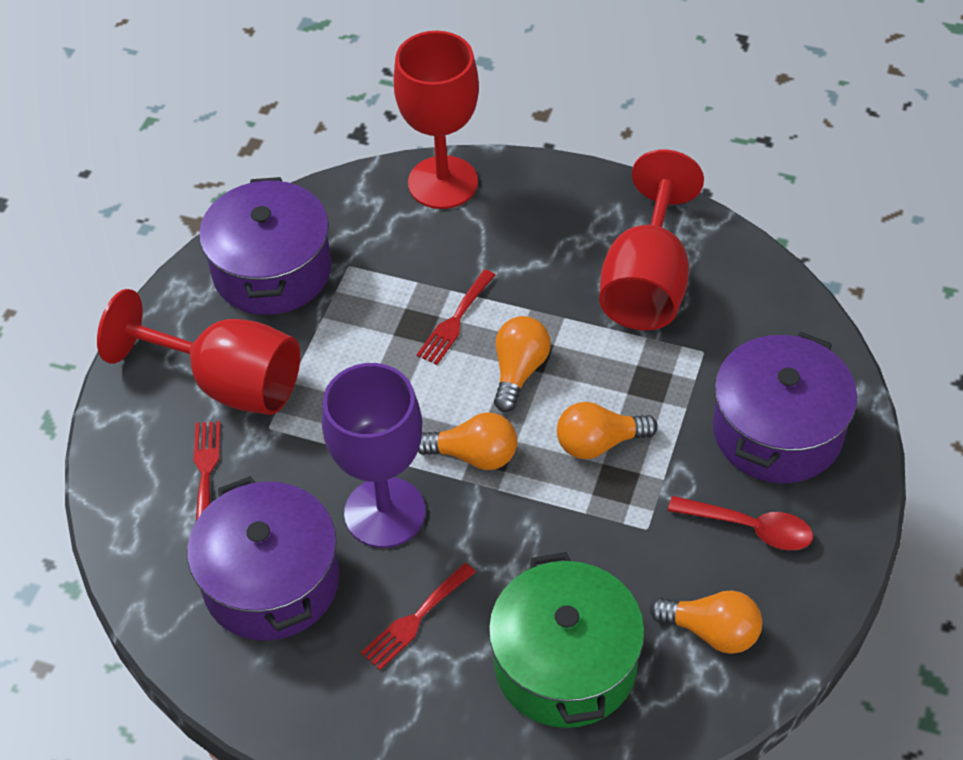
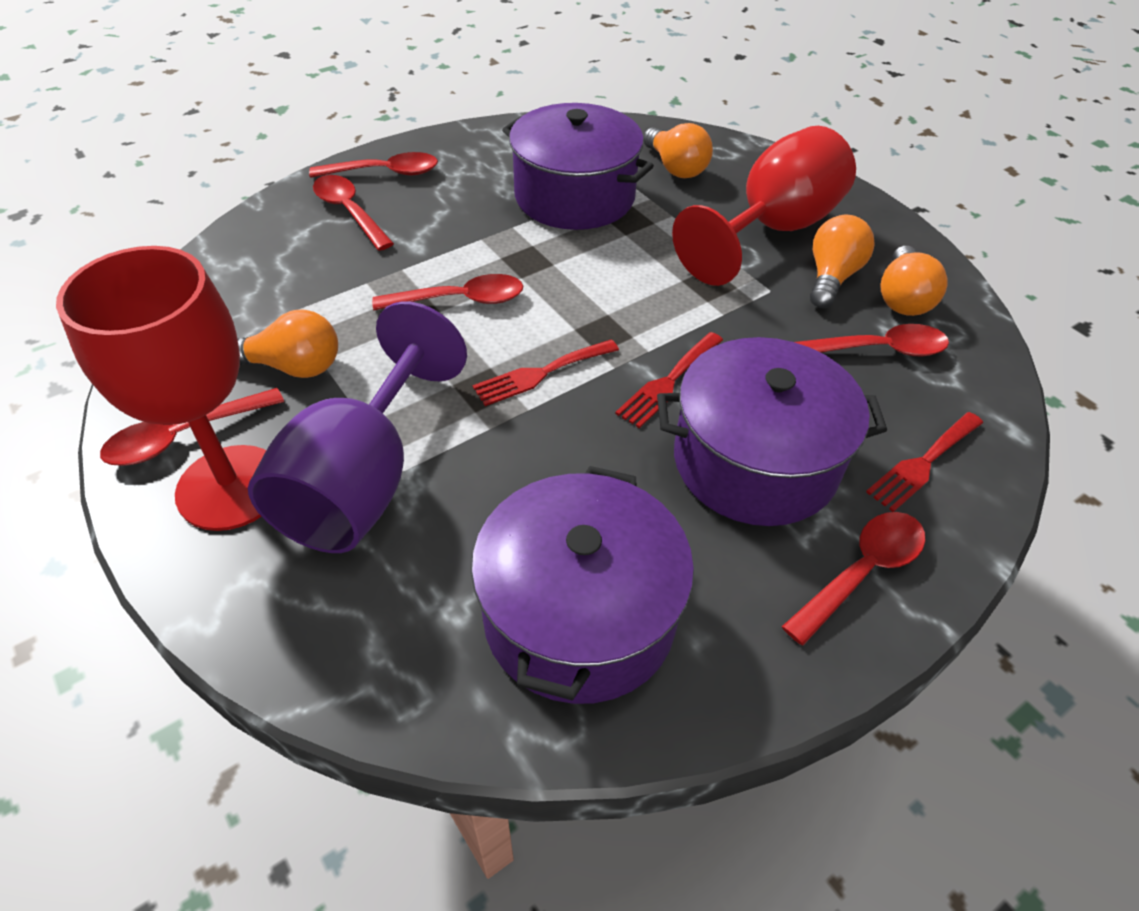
green pot: 1 -> 0
red goblet: 3 -> 2
red spoon: 1 -> 6

